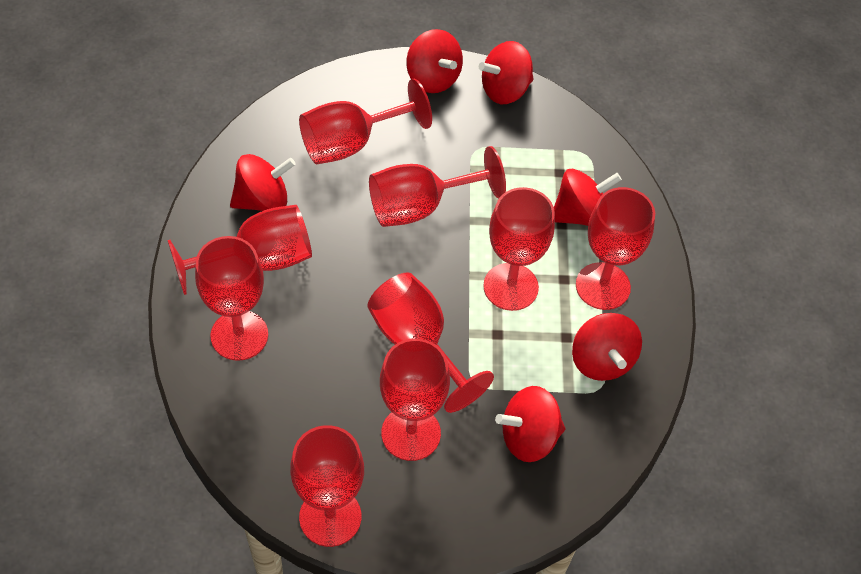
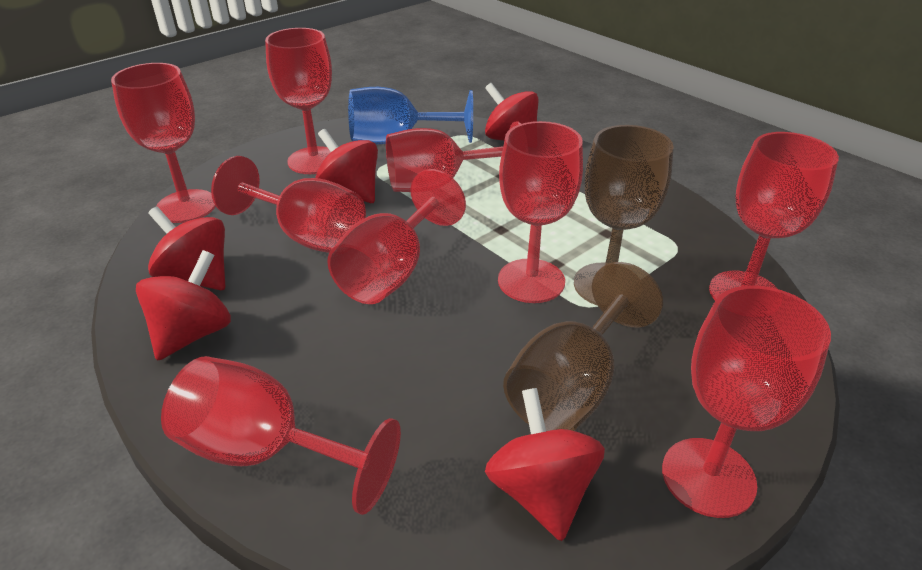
blue goblet: 0 -> 1
brown goblet: 0 -> 2
red spinning top: 6 -> 5

